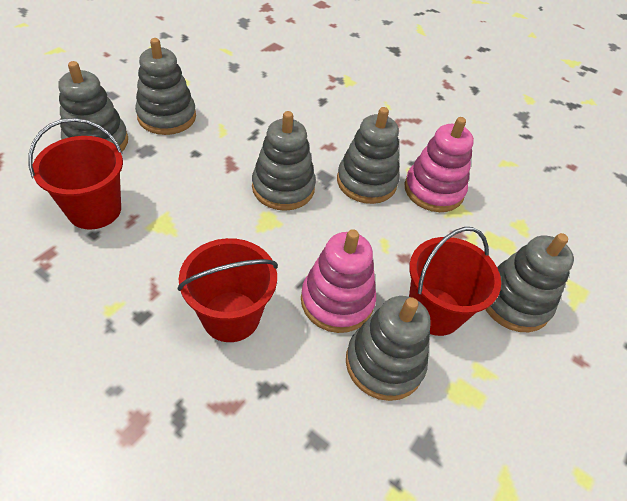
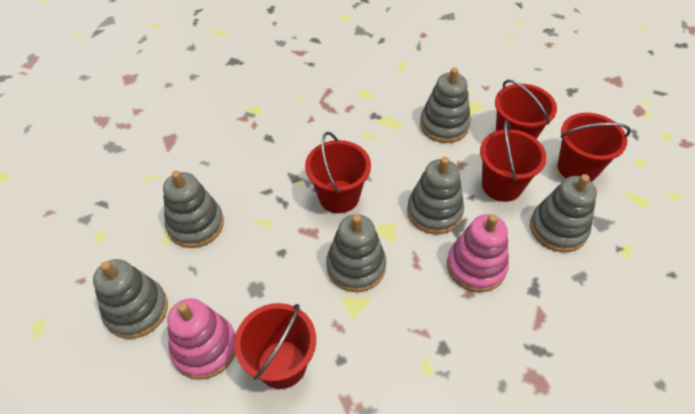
red bucket: 3 -> 5

